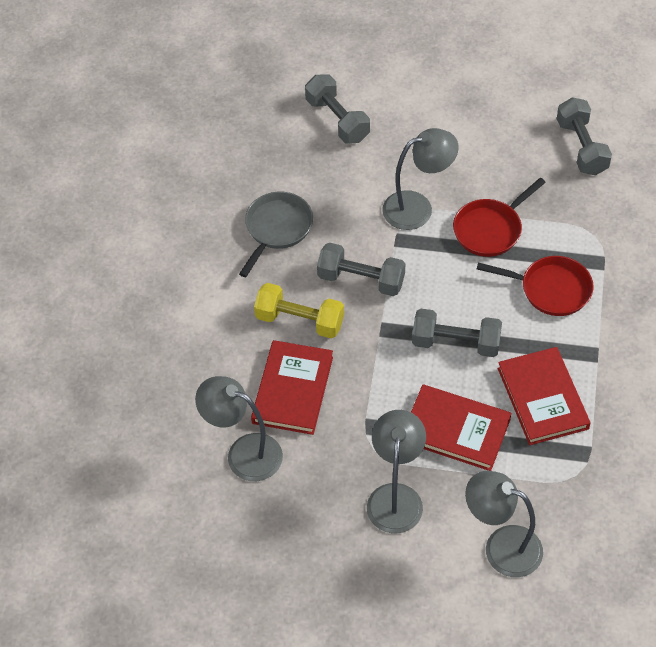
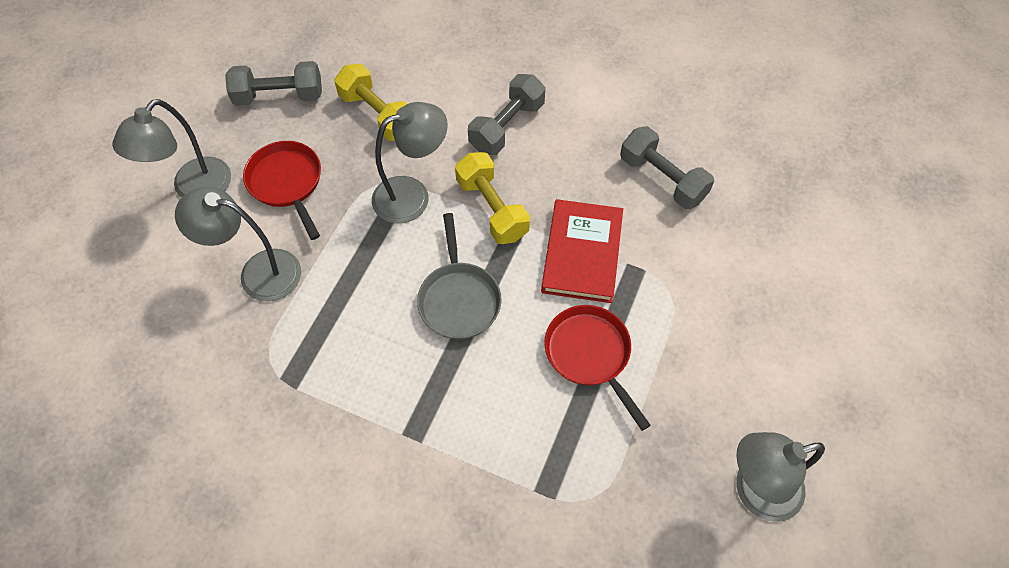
grey dumbbell: 4 -> 3
red book: 3 -> 1
yellow dumbbell: 1 -> 2

